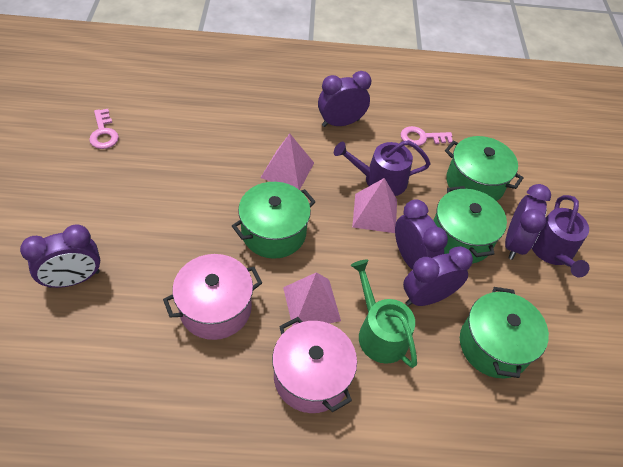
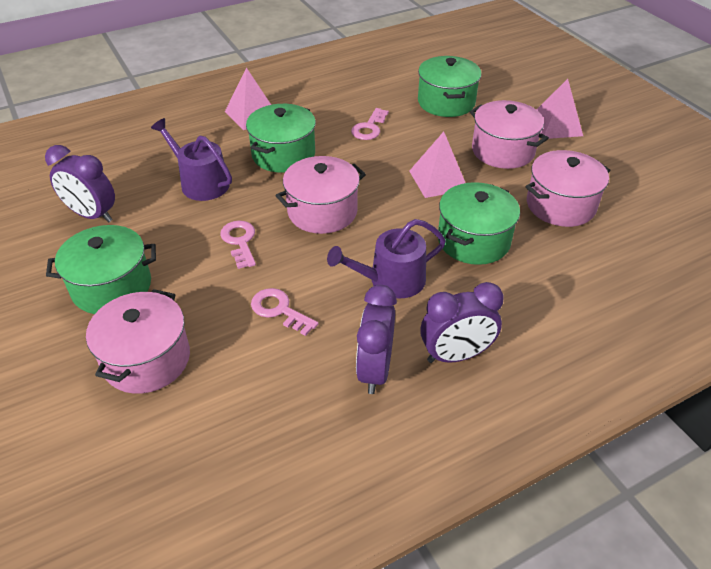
green watering can: 1 -> 0
pink key: 2 -> 3
pink pot: 2 -> 4
purple clock: 5 -> 3

